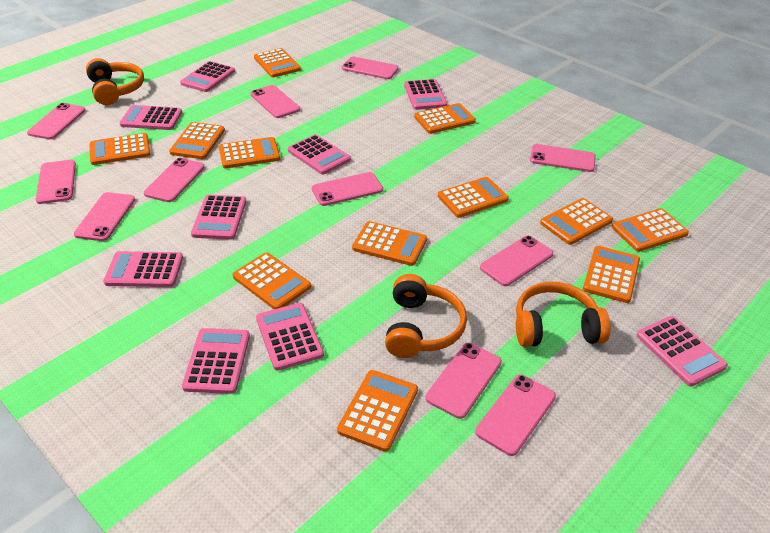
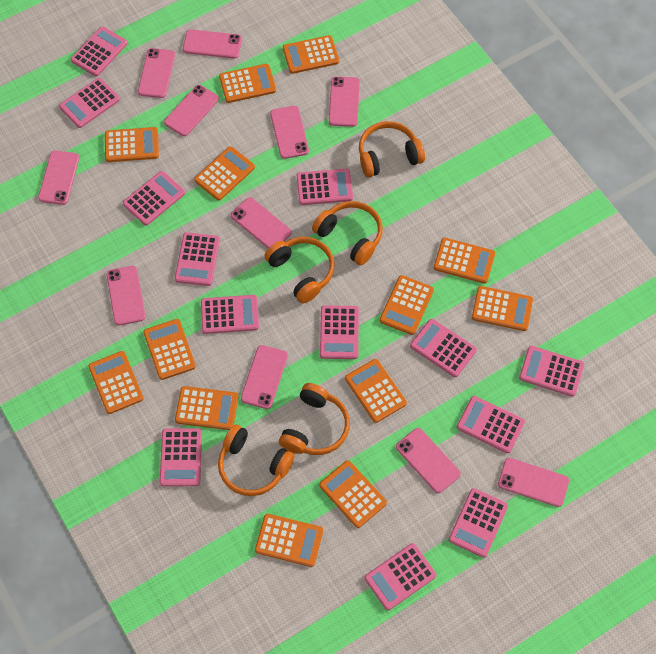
orange calculator: 12 -> 13
orange headphones: 3 -> 5
pink calculator: 9 -> 13

